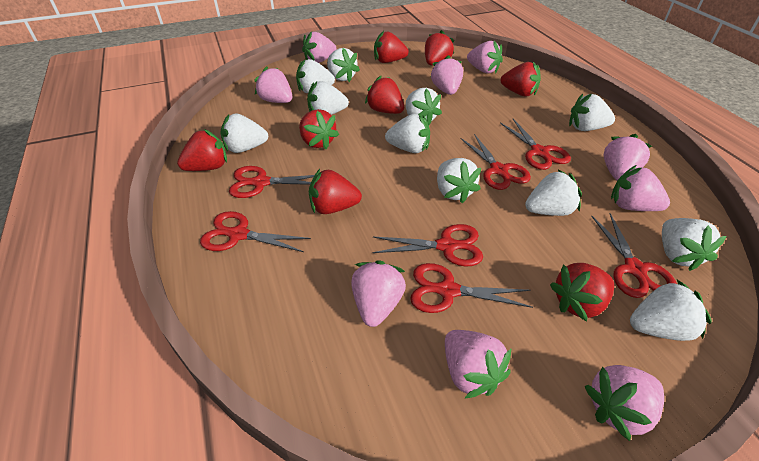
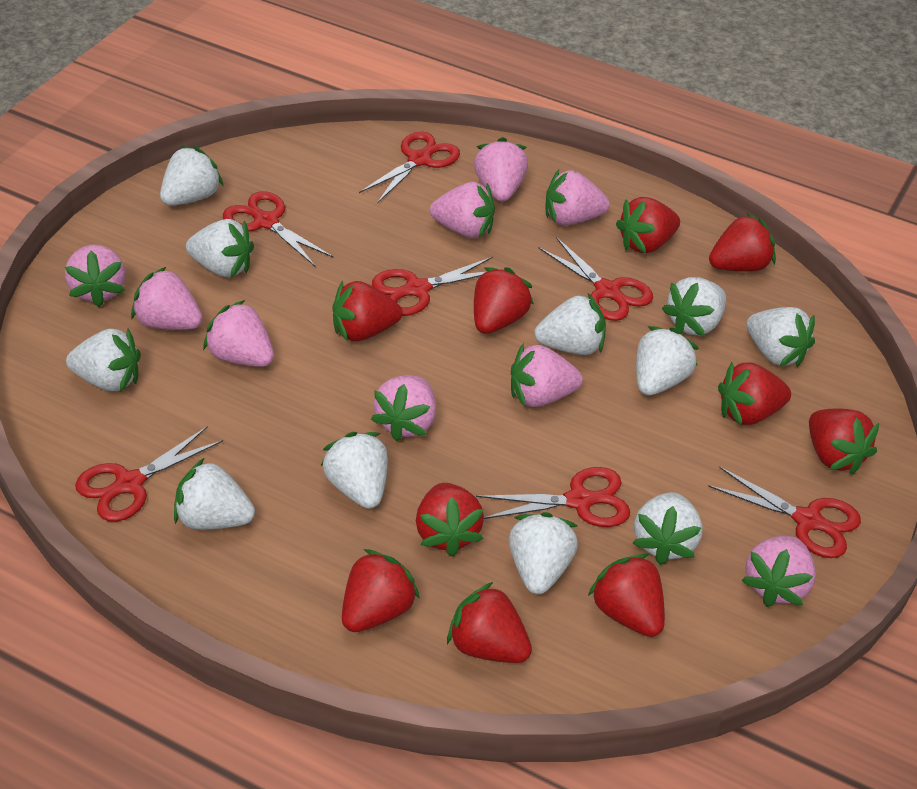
red strawberry: 8 -> 10

